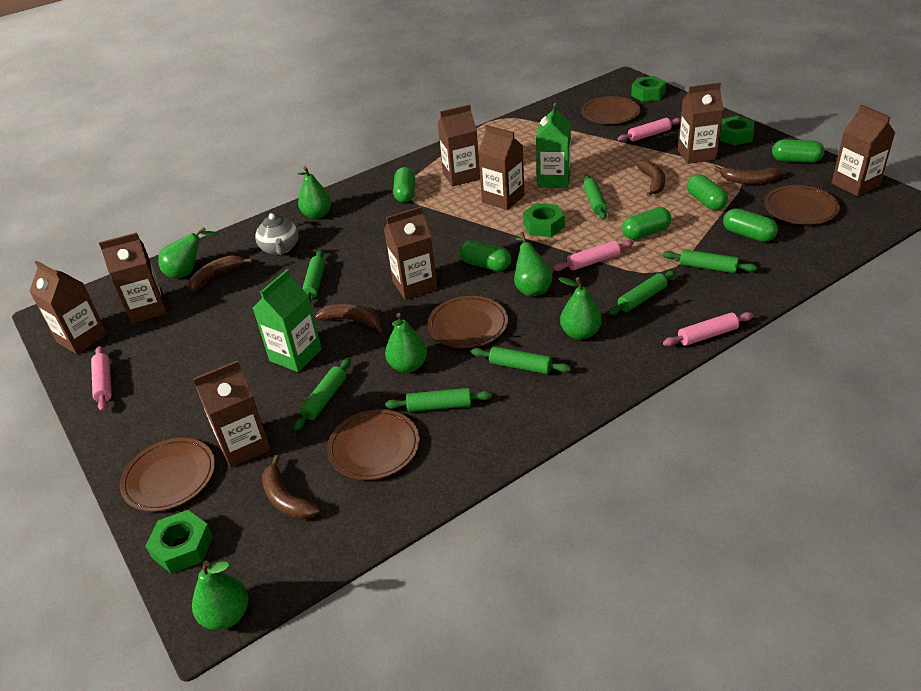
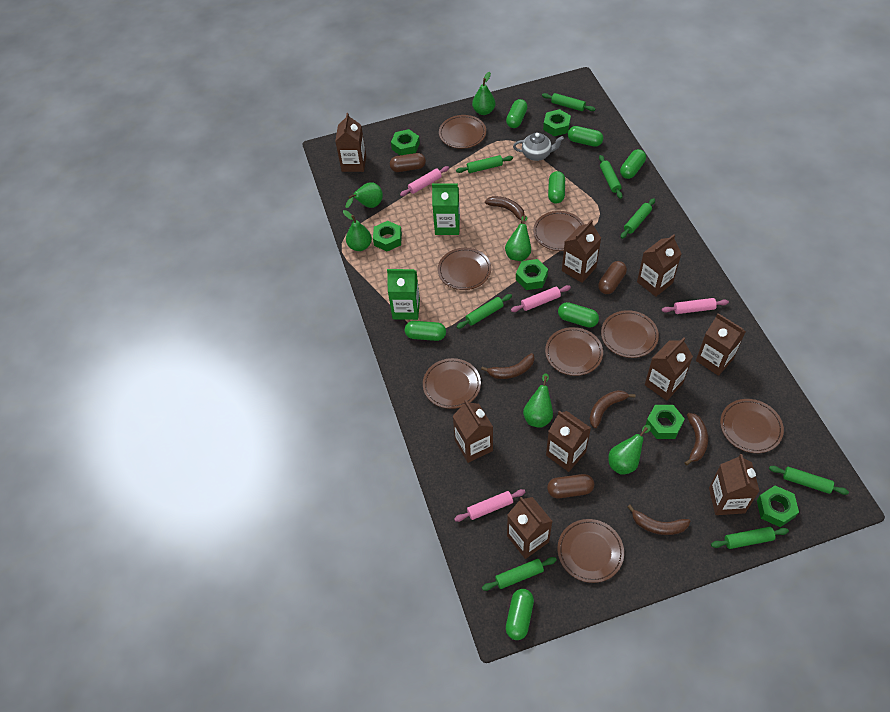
brown capsule: 0 -> 3
brown carton: 8 -> 9
brown plate: 5 -> 8
green capsule: 6 -> 7
green nut: 4 -> 6
green rolling pin: 7 -> 8

